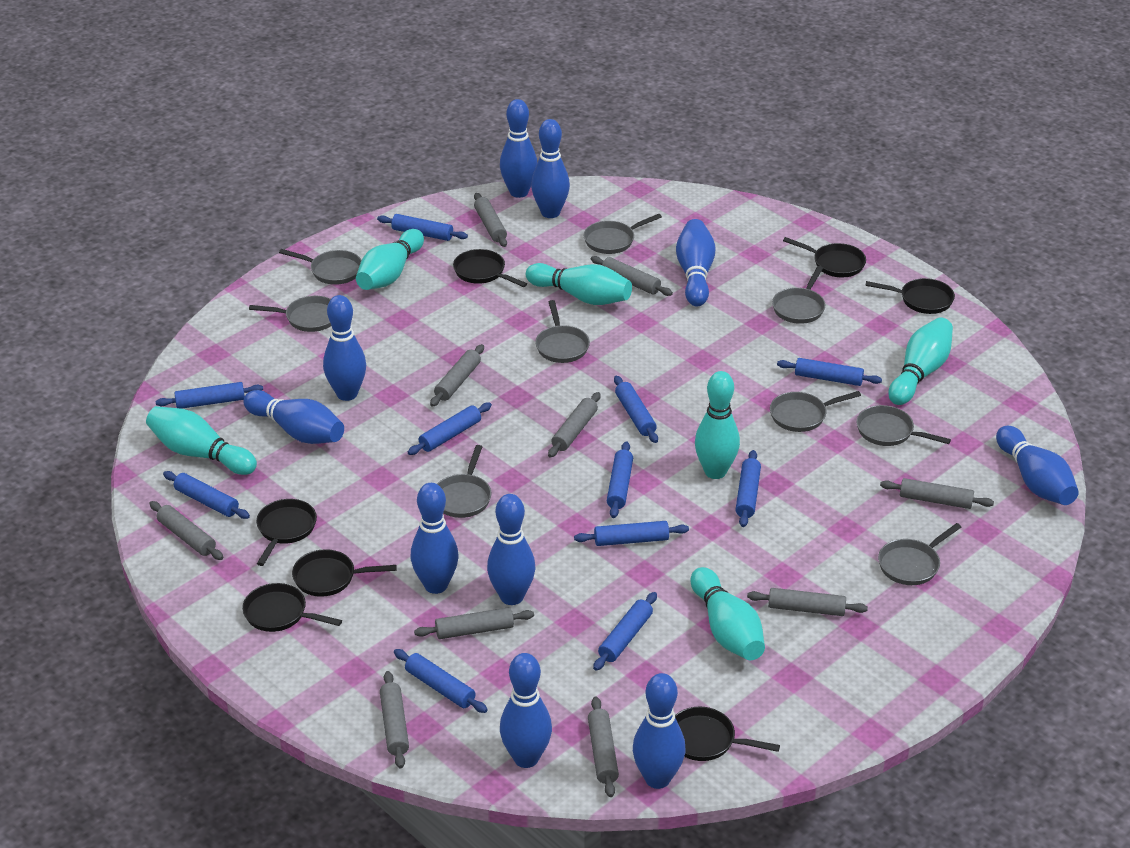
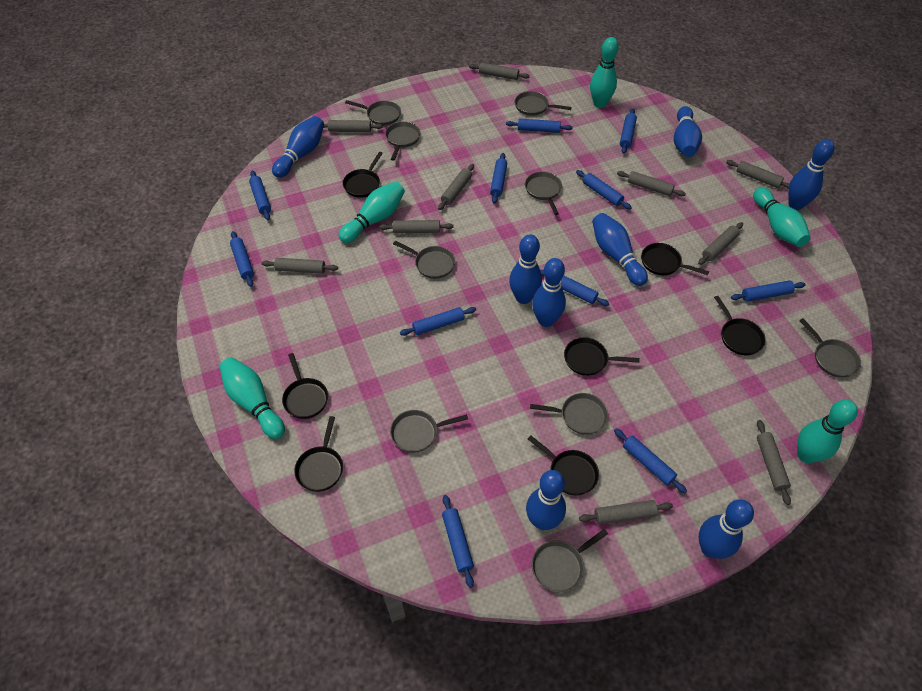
blue bowling pin: 10 -> 8
turquoise bowling pin: 6 -> 5

